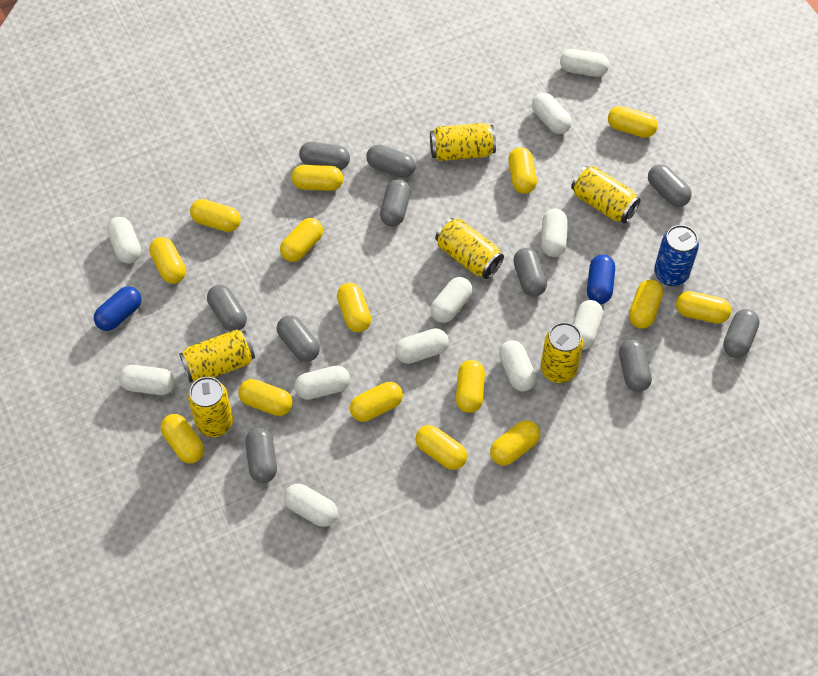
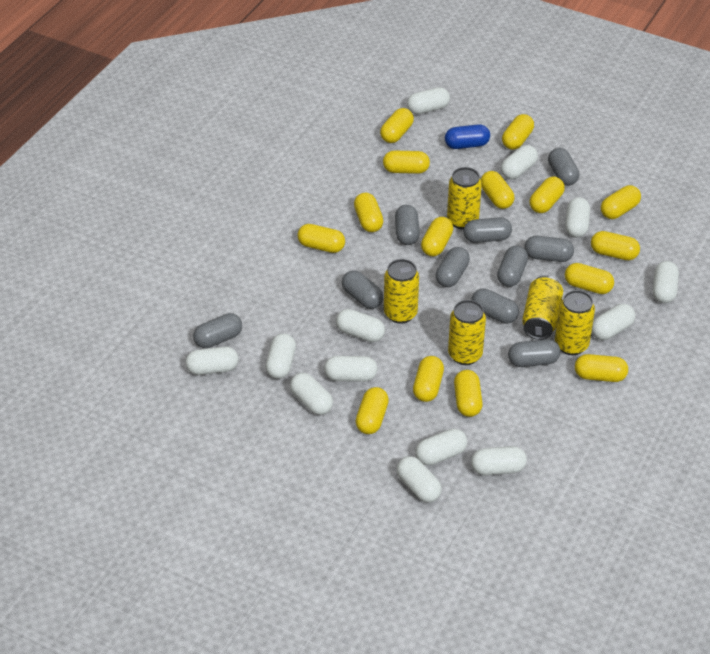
blue can: 1 -> 0
blue capsule: 2 -> 1
white capsule: 11 -> 13
yellow can: 6 -> 5

